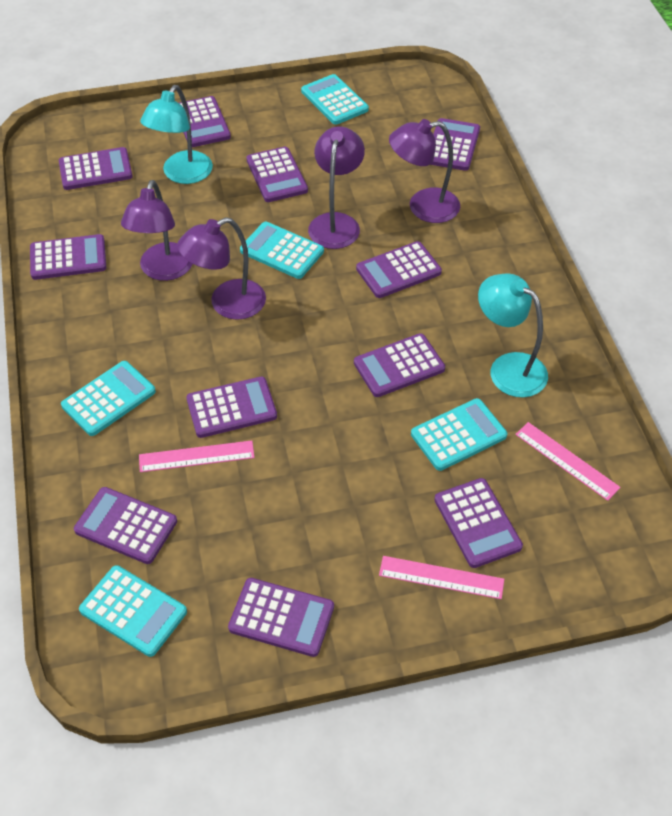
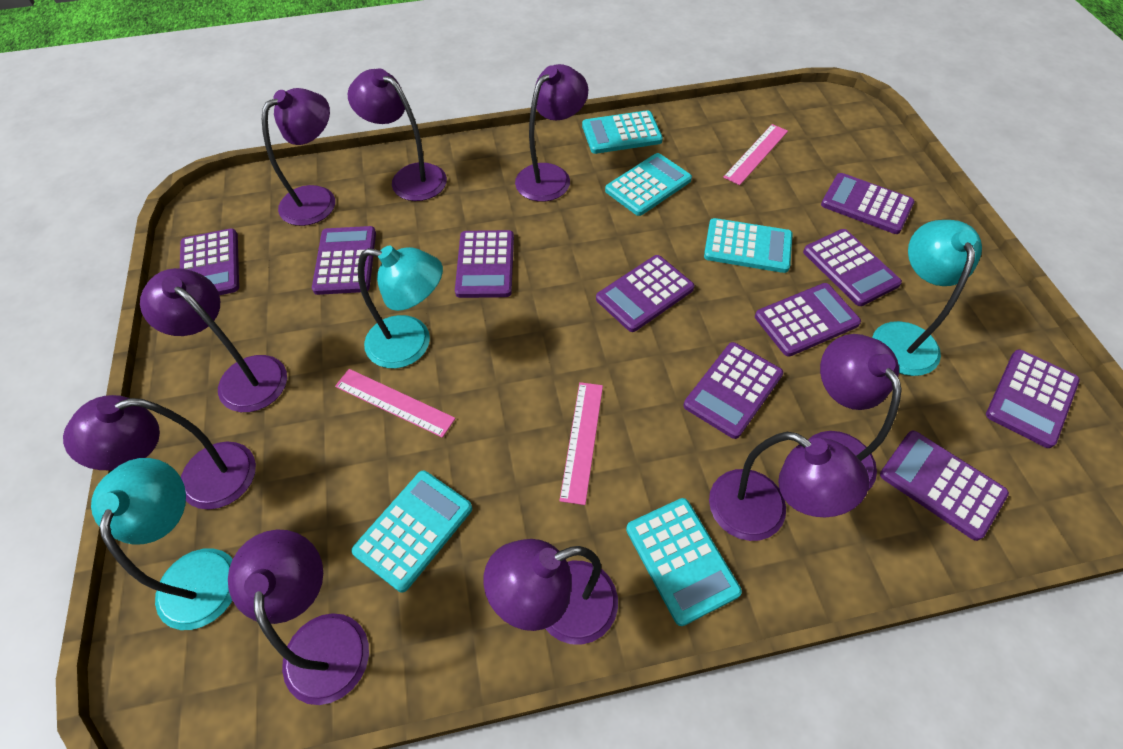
purple calculator: 11 -> 10
purple lamp: 4 -> 9
turquoise lamp: 2 -> 3

